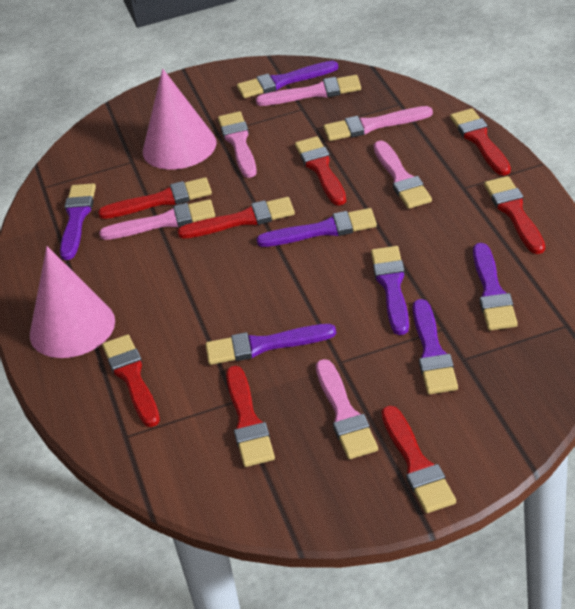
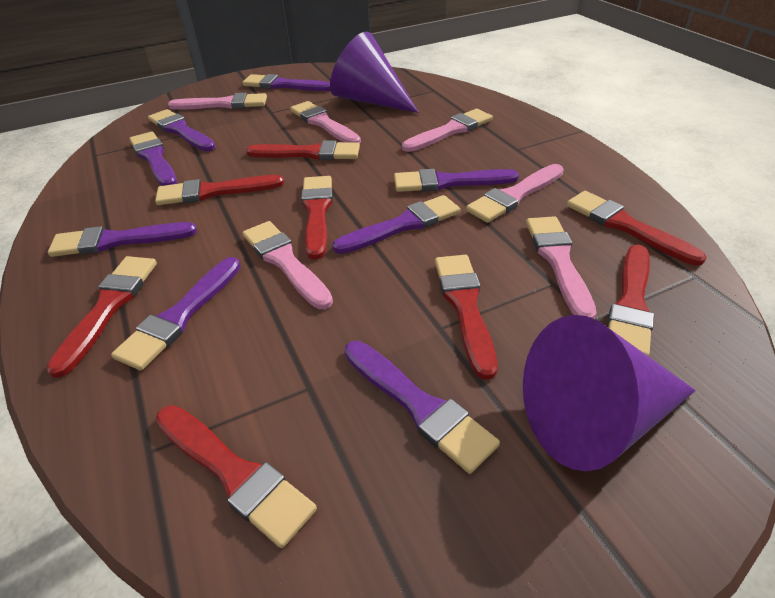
pink cone: 2 -> 0
purple brush: 7 -> 8
purple cone: 0 -> 2

